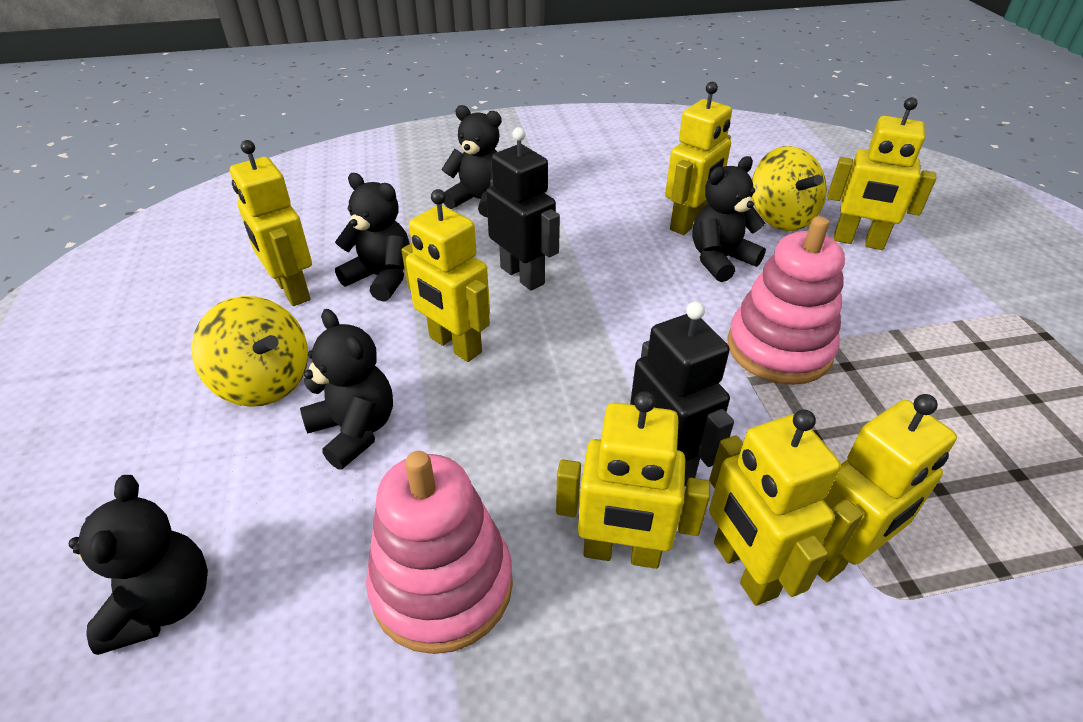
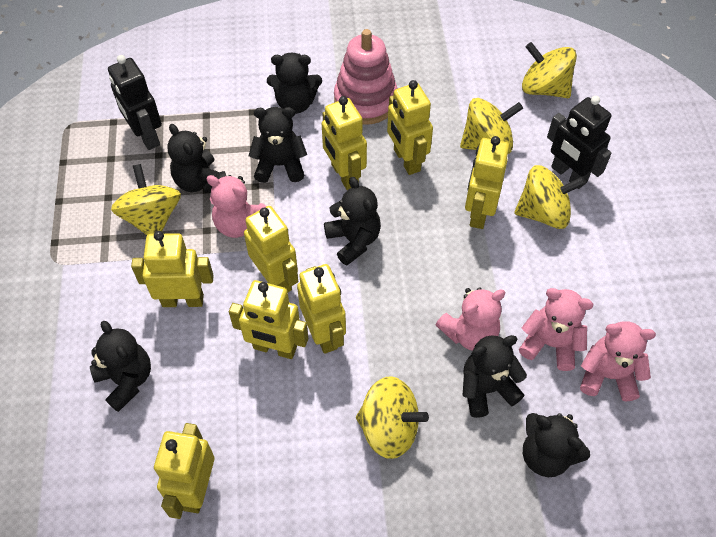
black teddy bear: 5 -> 7
pink stacking toy: 2 -> 1
pink teddy bear: 0 -> 4
yellow robot: 7 -> 8
yellow spinning top: 2 -> 5

